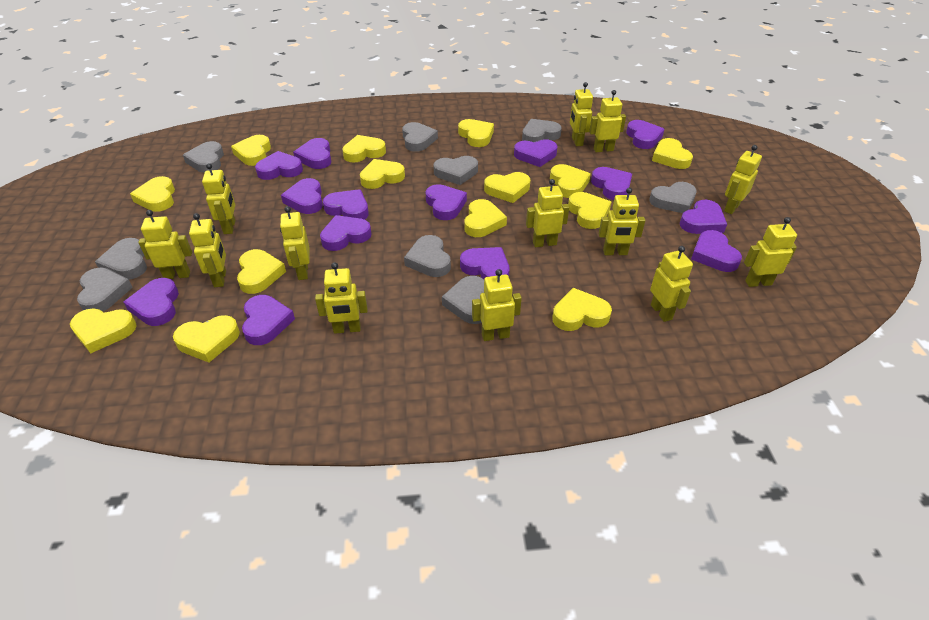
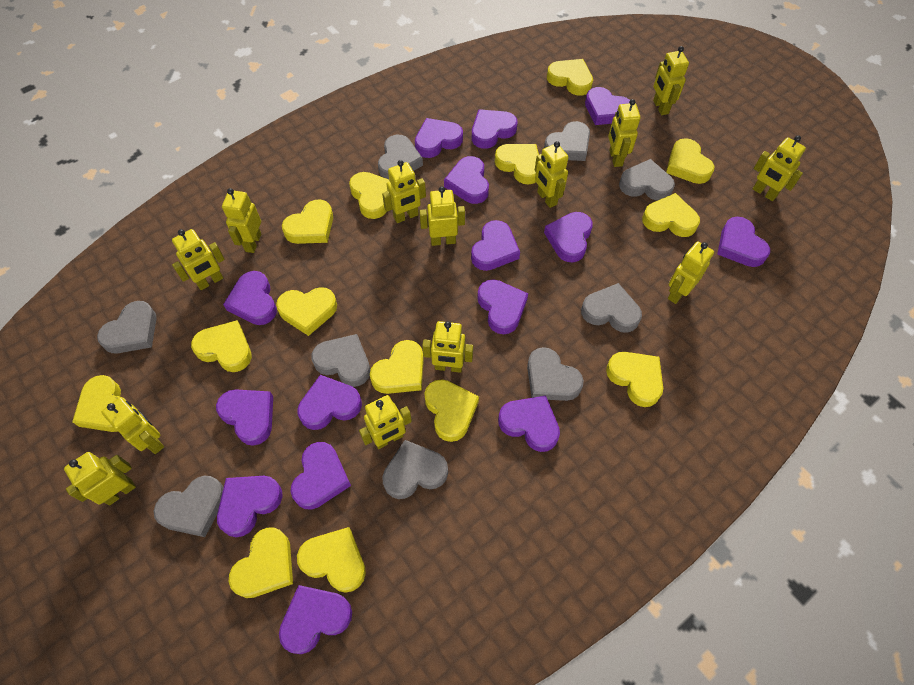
purple heart: 14 -> 15

